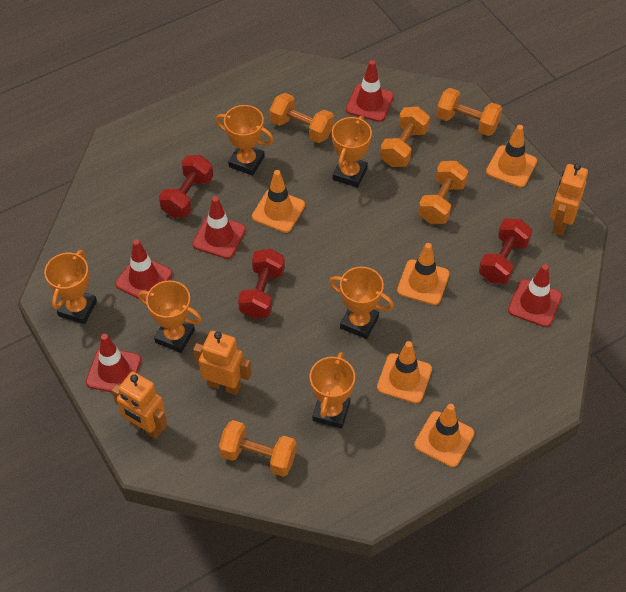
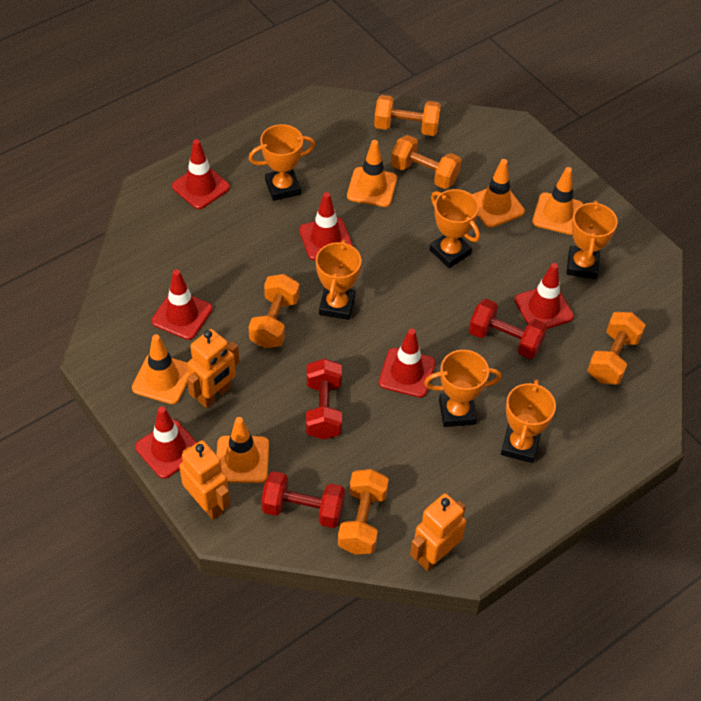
red traffic cone: 5 -> 6

